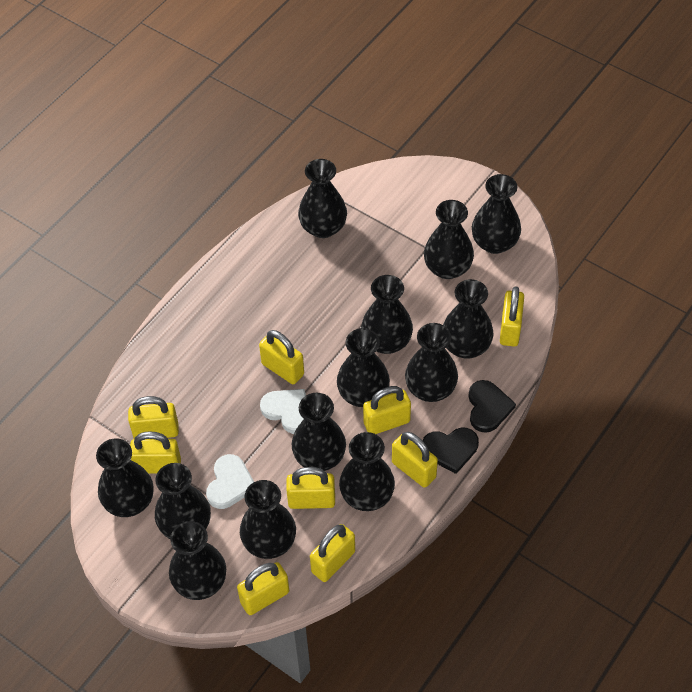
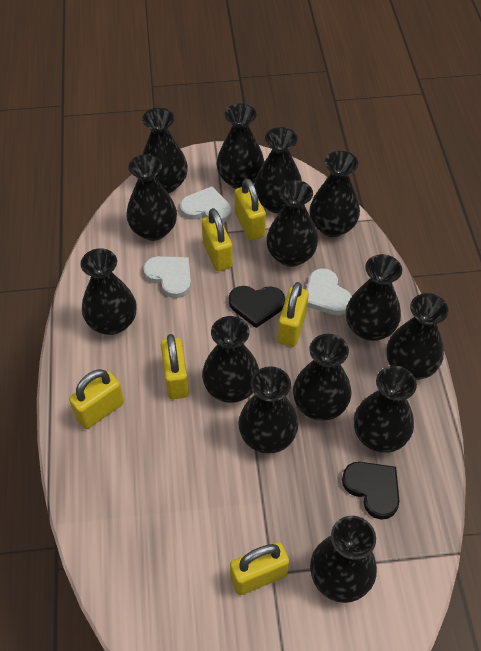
black vase: 13 -> 14
white heart: 2 -> 3
yellow padlock: 9 -> 6

